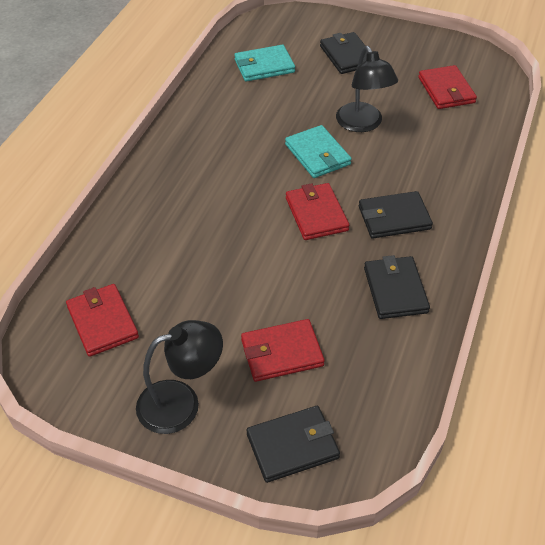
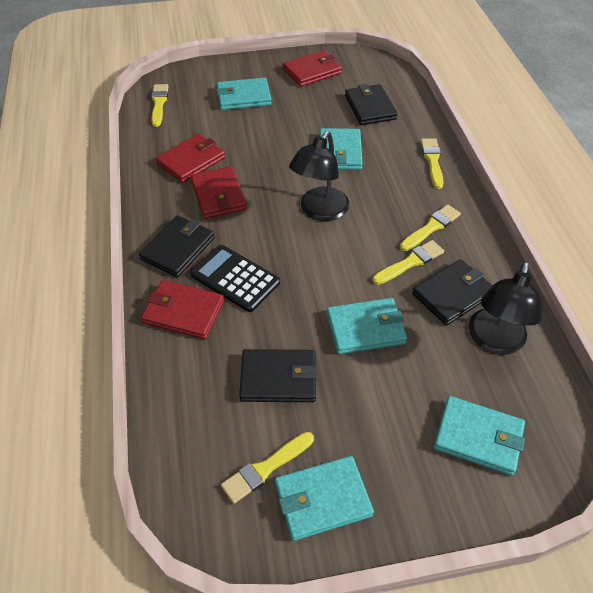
black calculator: 0 -> 1
turquoise wallet: 2 -> 5
yellow brush: 0 -> 5

